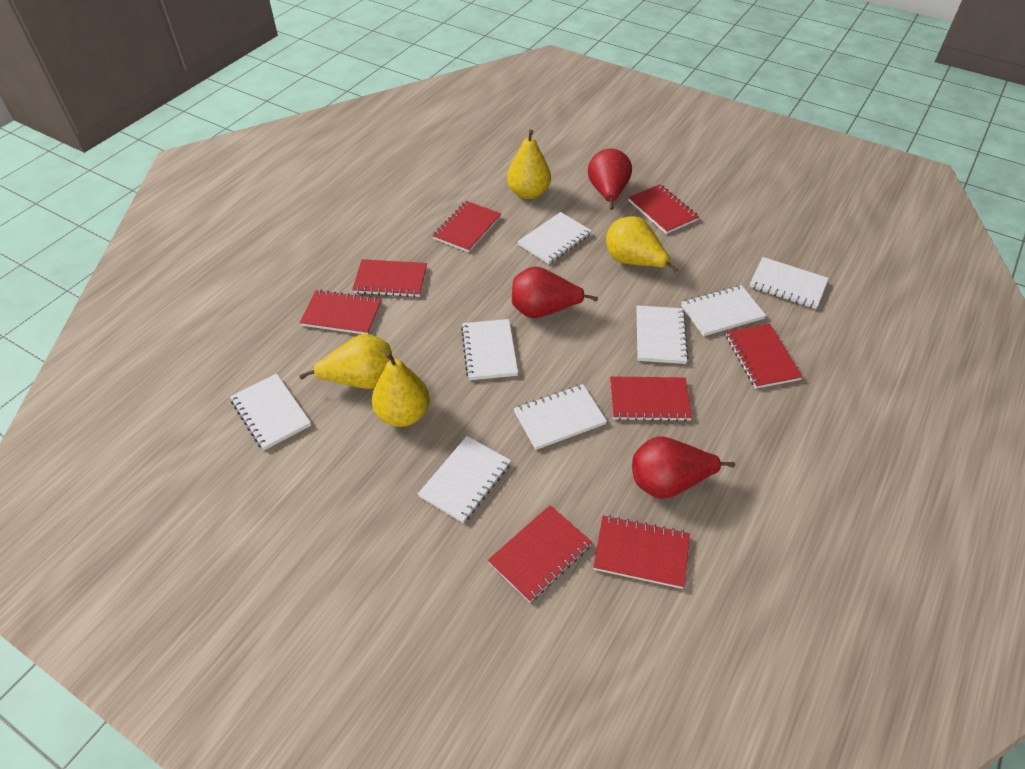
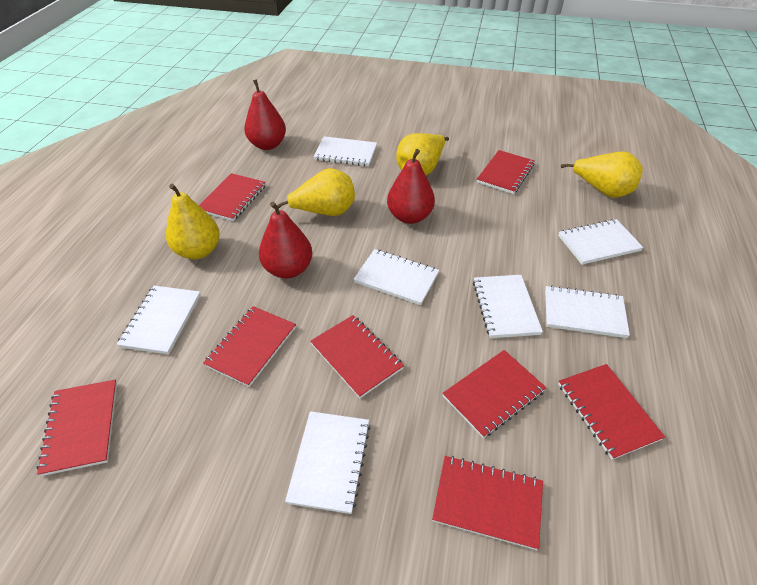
white notebook: 8 -> 7

